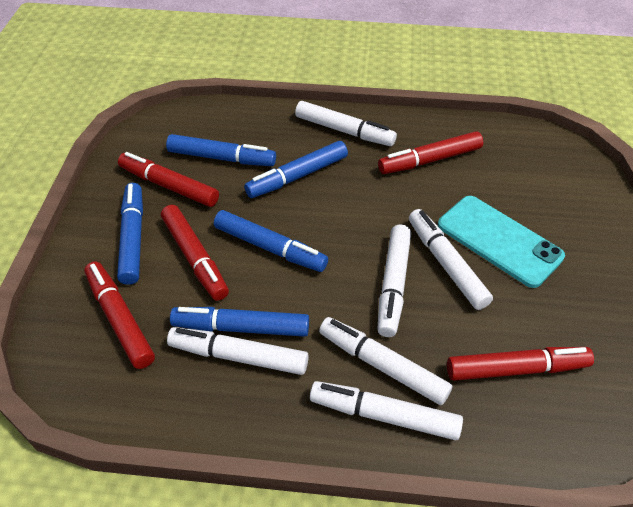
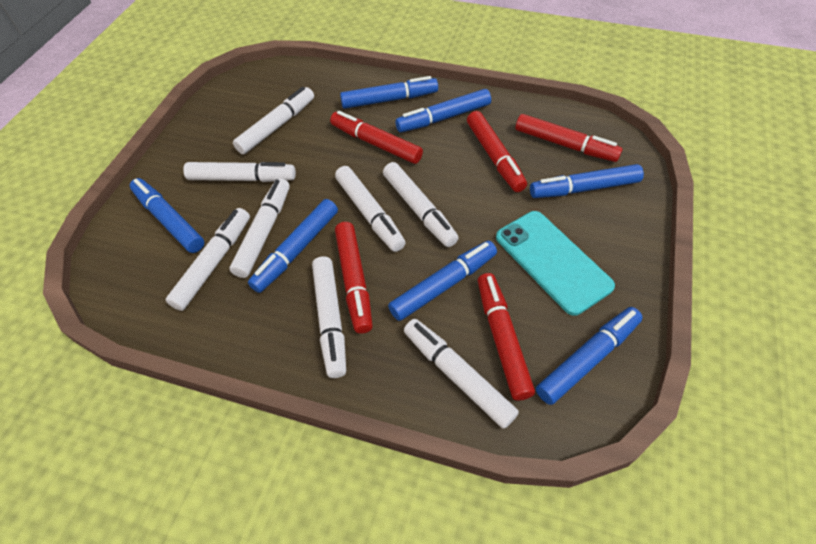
blue marker: 5 -> 7
white marker: 6 -> 8

